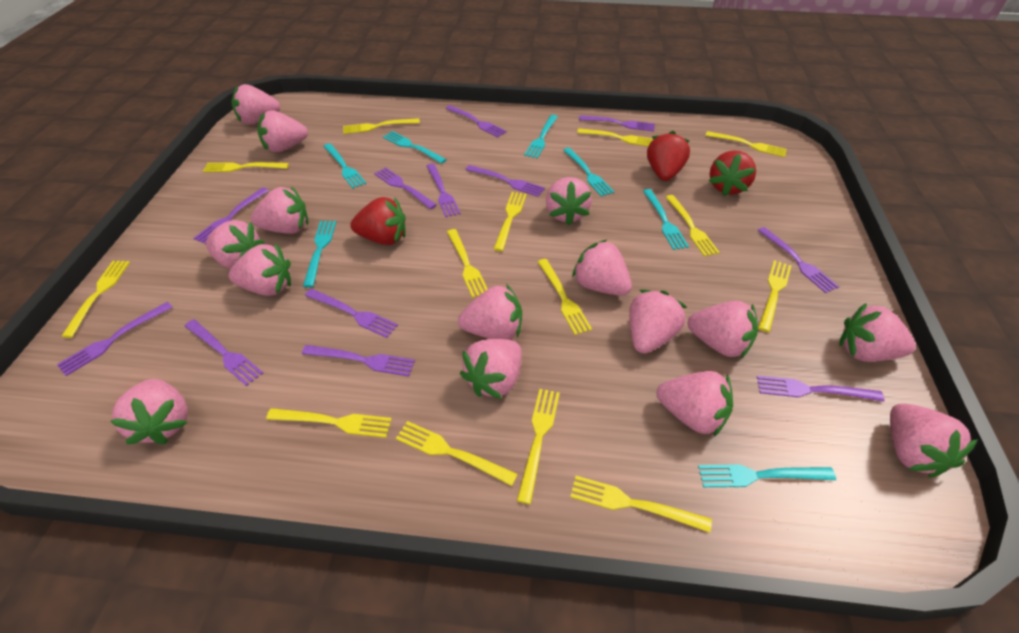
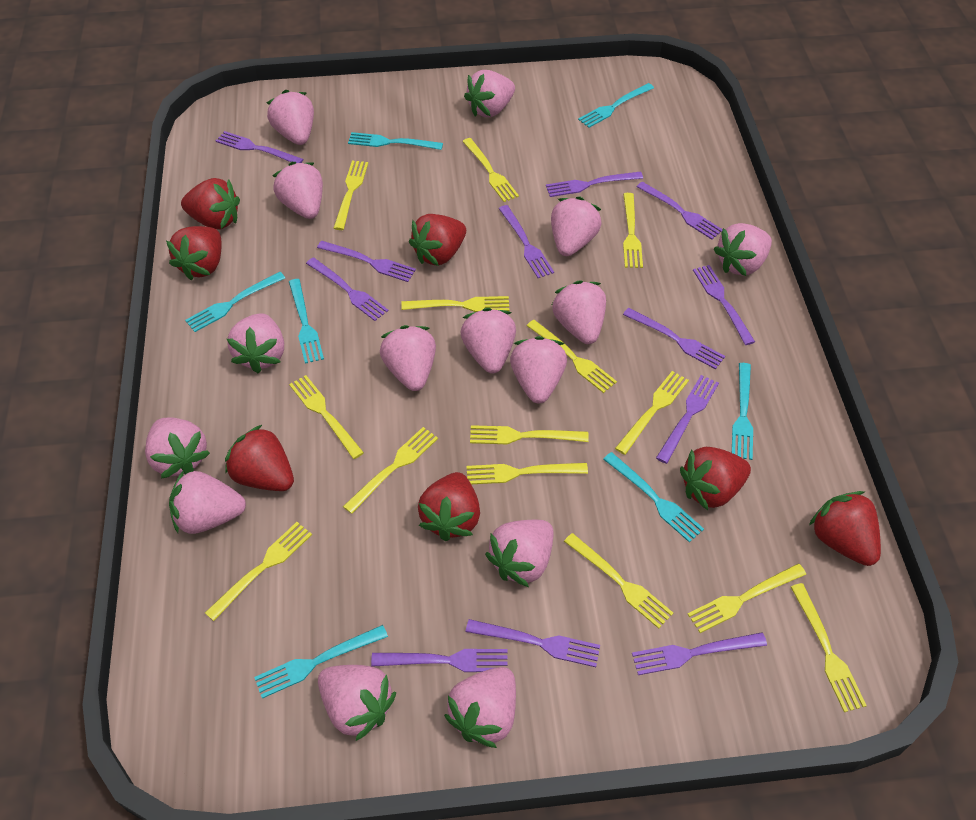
red strawberry: 3 -> 7

